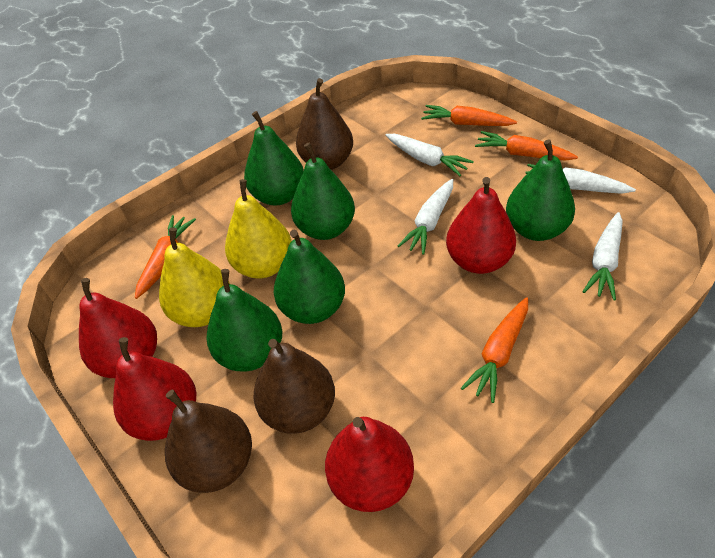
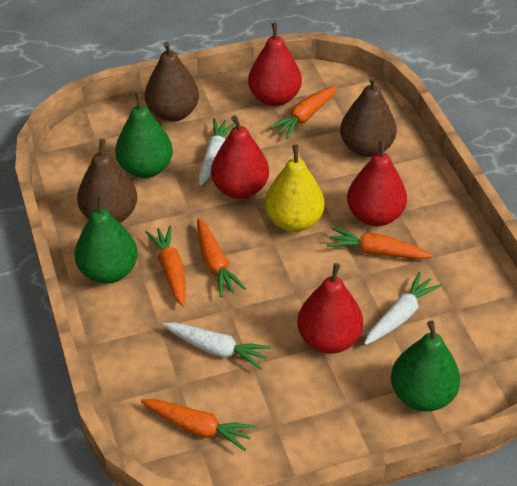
green pear: 5 -> 3
orange carrot: 4 -> 5
white carrot: 4 -> 3
yellow pear: 2 -> 1

